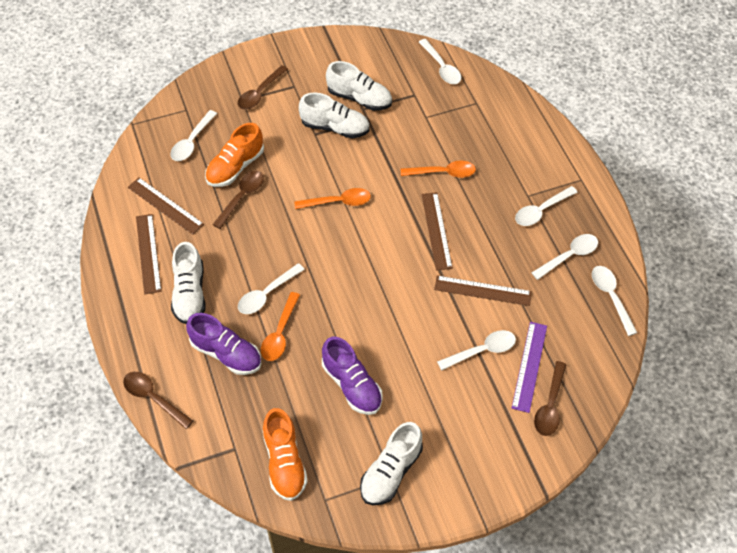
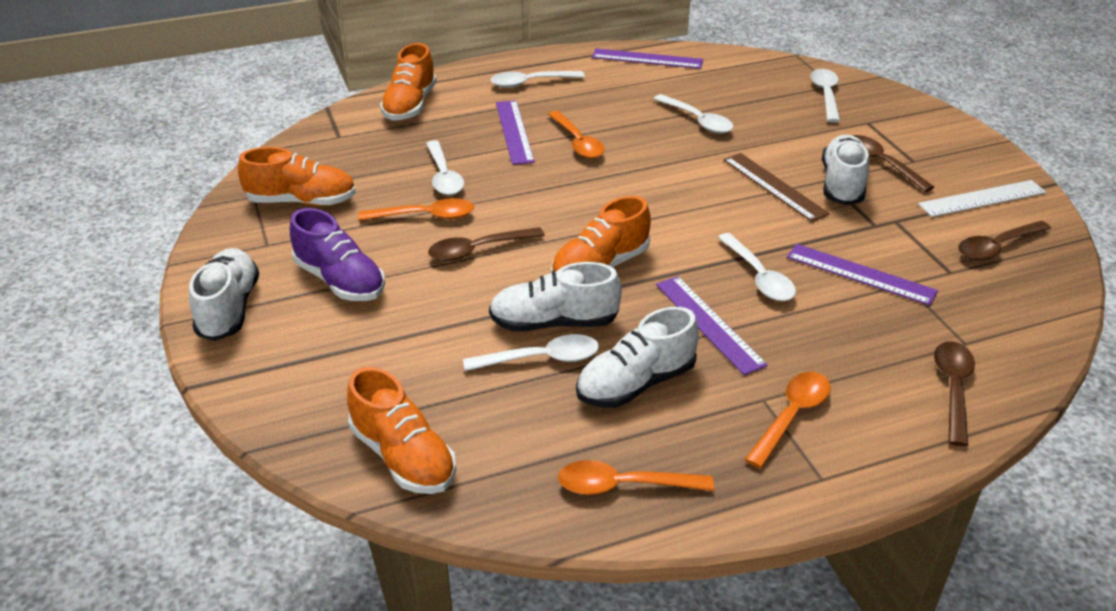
brown ruler: 4 -> 1
orange shoe: 2 -> 4
orange spoon: 3 -> 4
purple ruler: 1 -> 4
purple shoe: 2 -> 1
white ruler: 0 -> 1
white spoon: 7 -> 6

